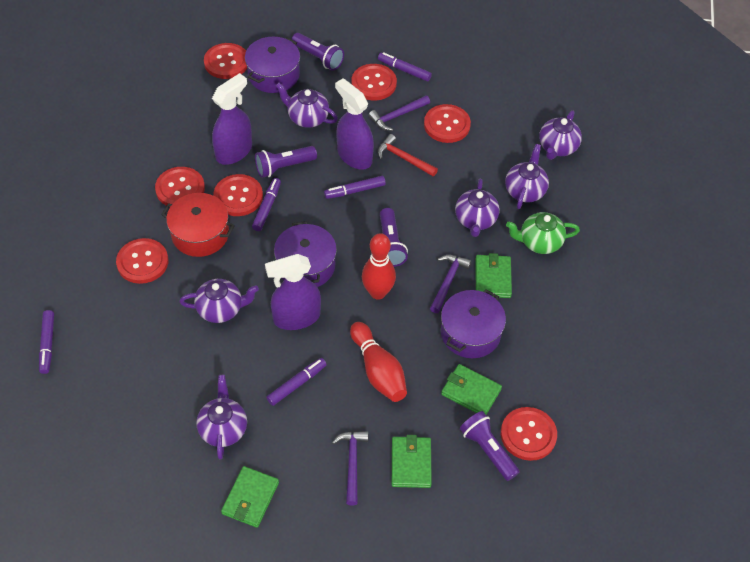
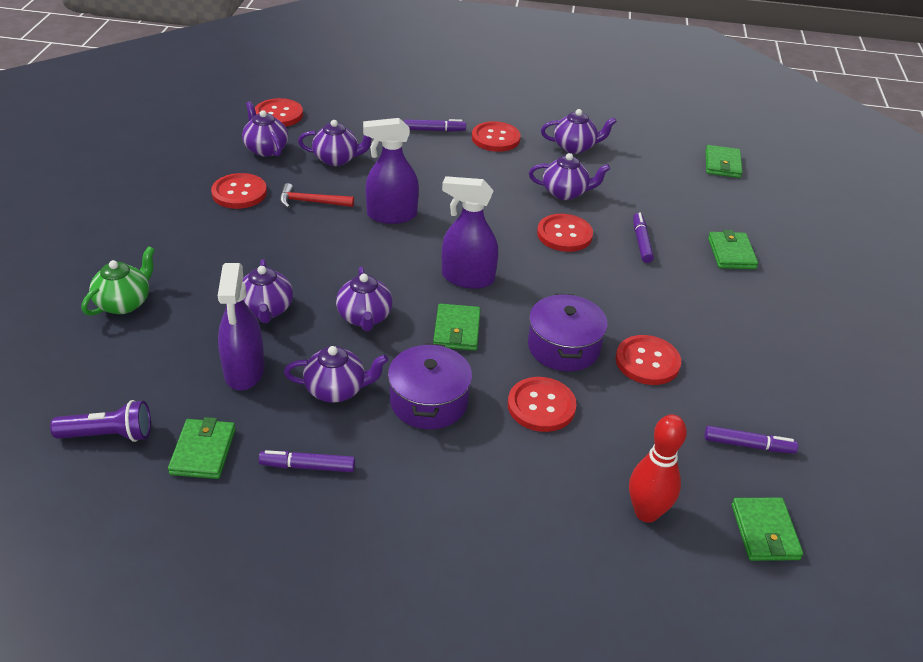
green wallet: 4 -> 5
purple flashlight: 4 -> 1
purple hammer: 3 -> 0
purple marker: 5 -> 4
purple pot: 3 -> 2
purple teapot: 6 -> 7
red bowling pin: 2 -> 1
red button: 7 -> 6
red pot: 1 -> 0

